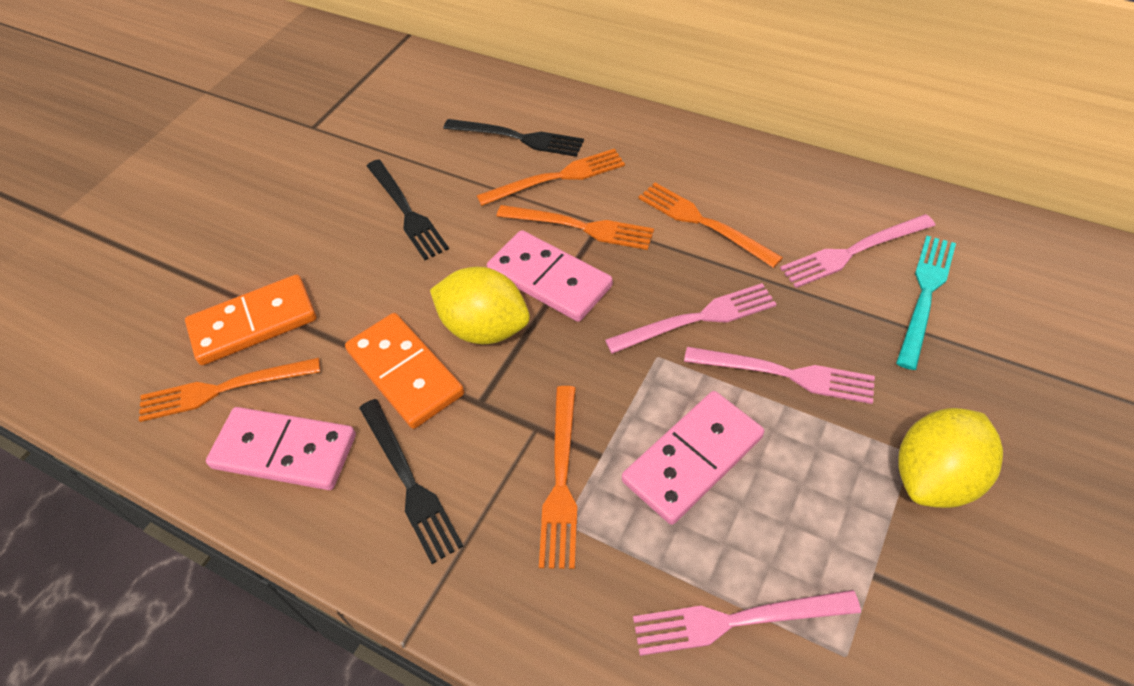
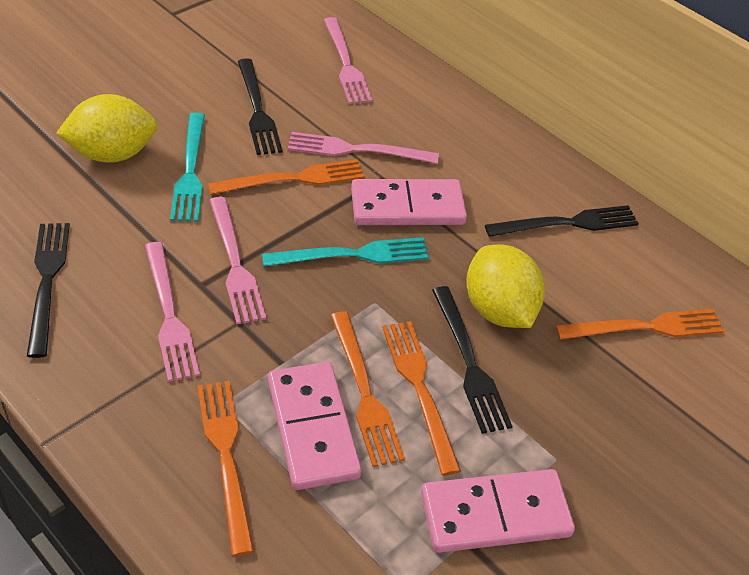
black fork: 3 -> 4
orange domino: 2 -> 0
turquoise fork: 1 -> 2

